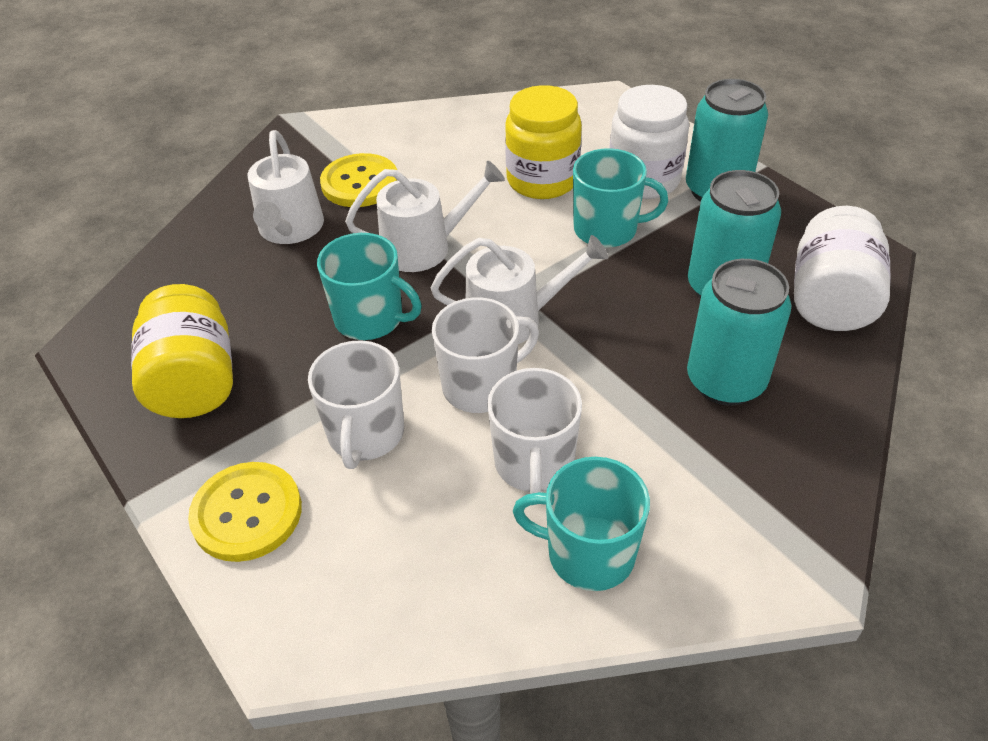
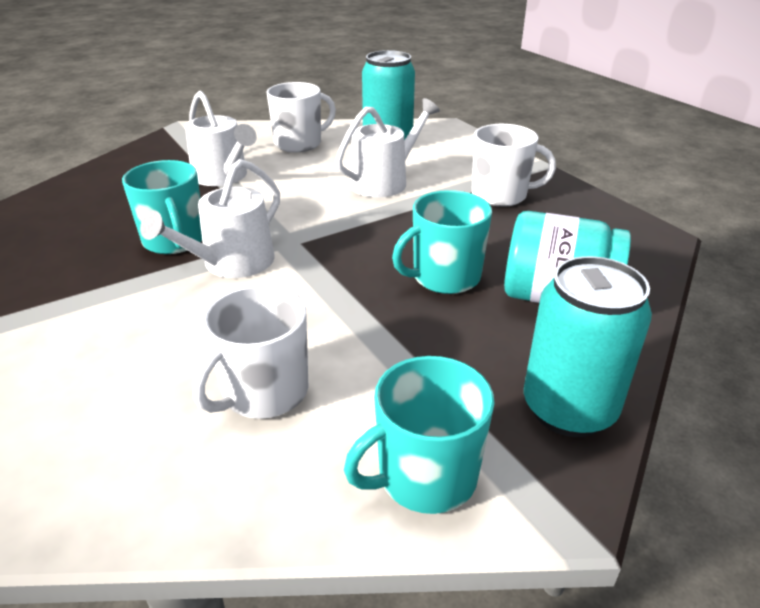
turquoise can: 3 -> 2
turquoise jar: 0 -> 1
white jar: 2 -> 0
yellow button: 2 -> 0
yellow jar: 2 -> 0

